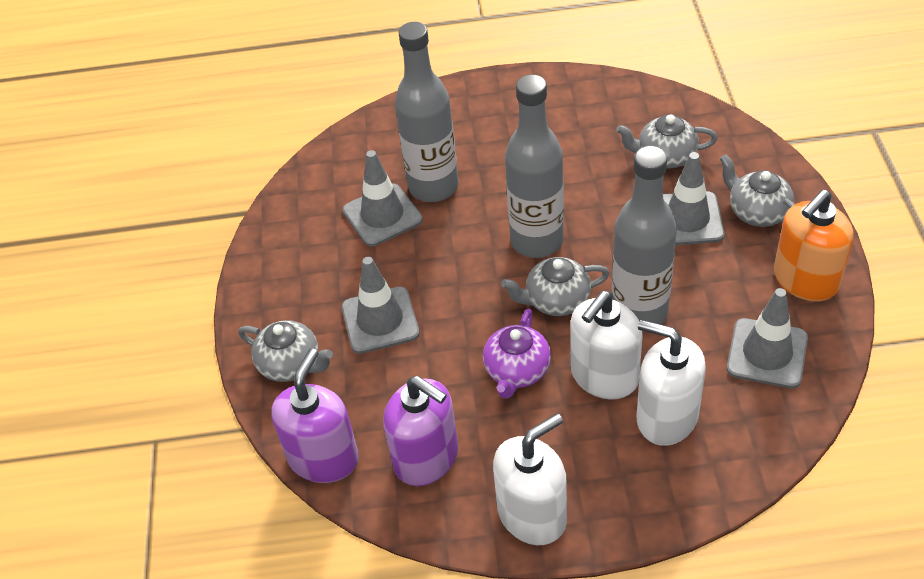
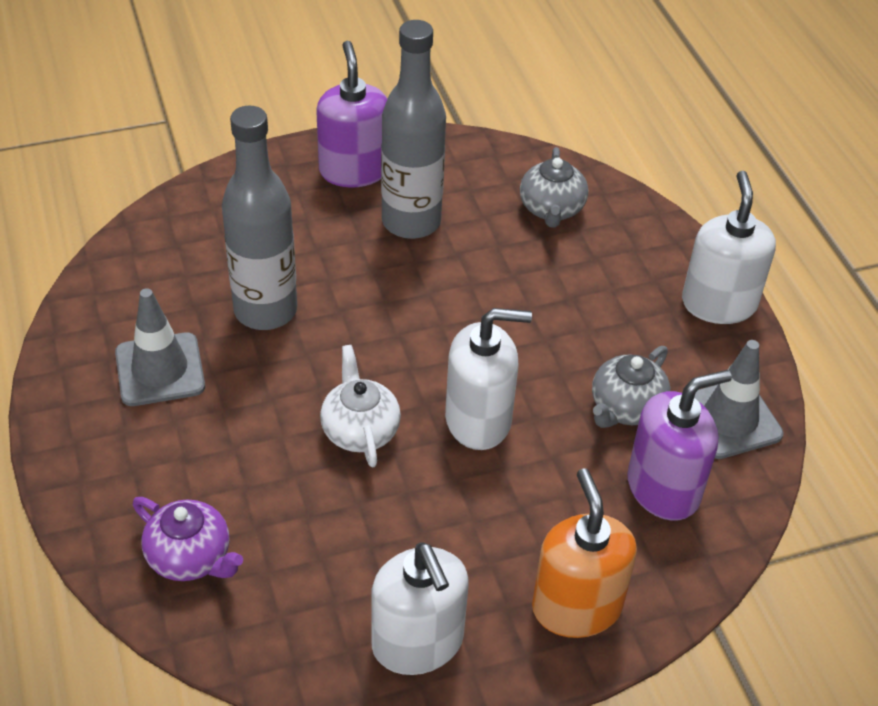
grey bottle: 3 -> 2
grey teapot: 4 -> 2
grey traffic cone: 4 -> 2
white teapot: 0 -> 1

